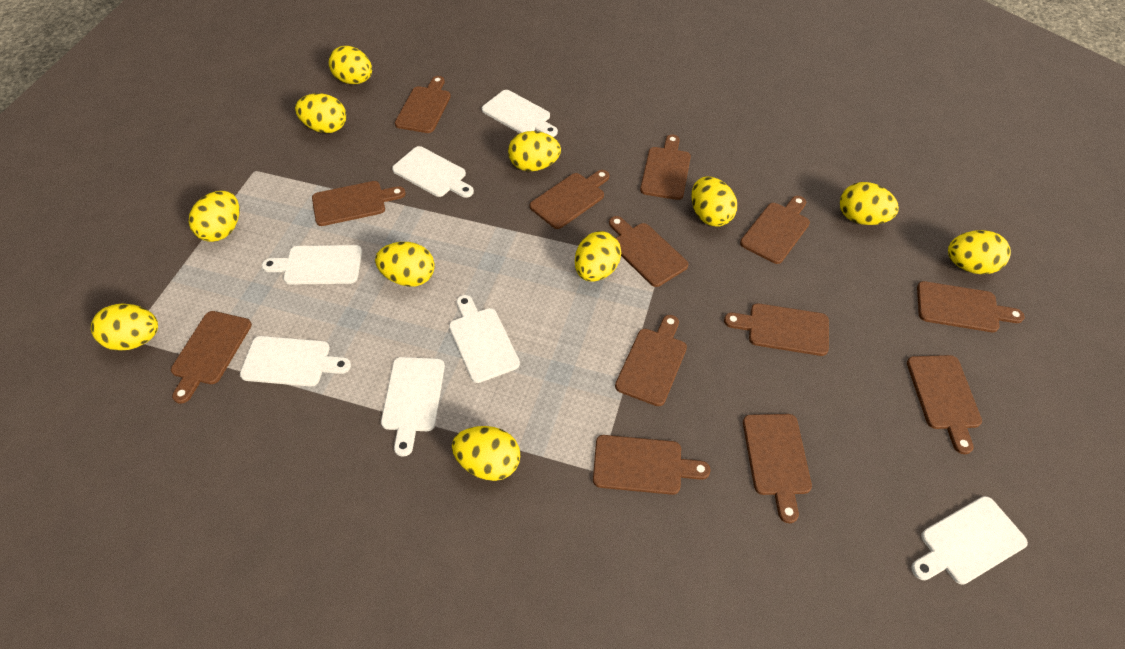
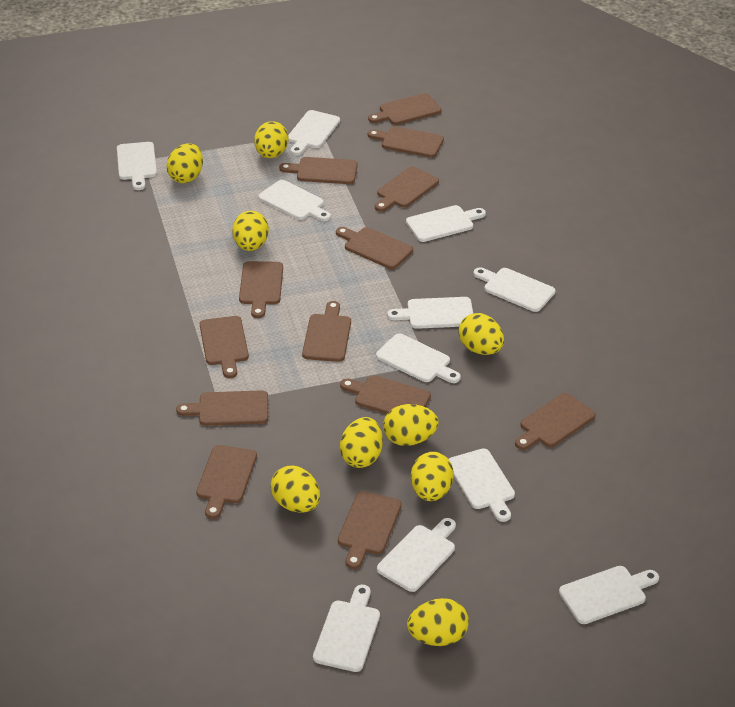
white cutting board: 7 -> 11
yellow egg: 11 -> 9

